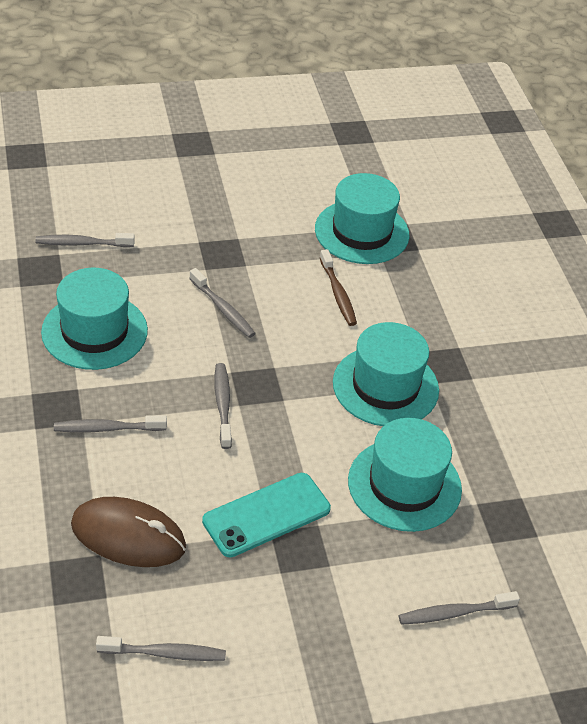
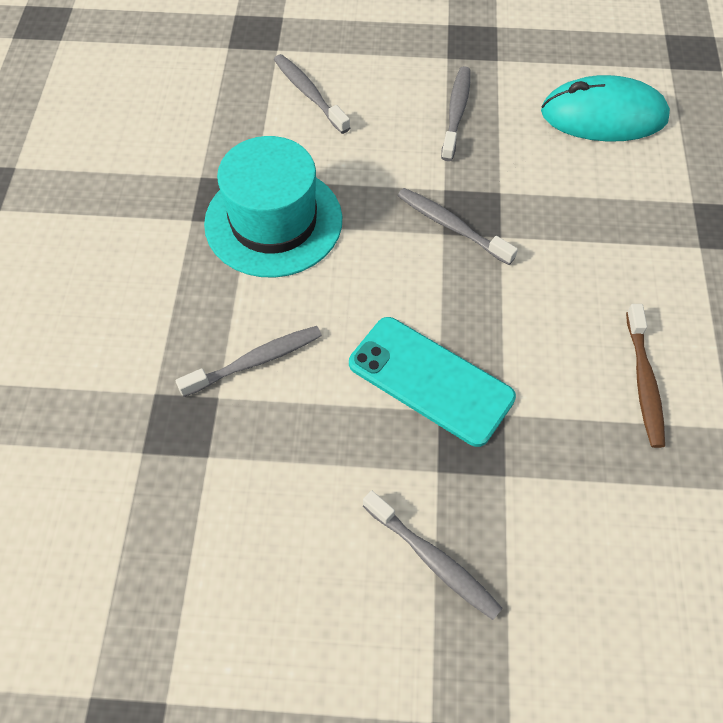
brown mouse: 1 -> 0
grey toothbrush: 6 -> 5
turquoise hat: 4 -> 1
turquoise mouse: 0 -> 1

